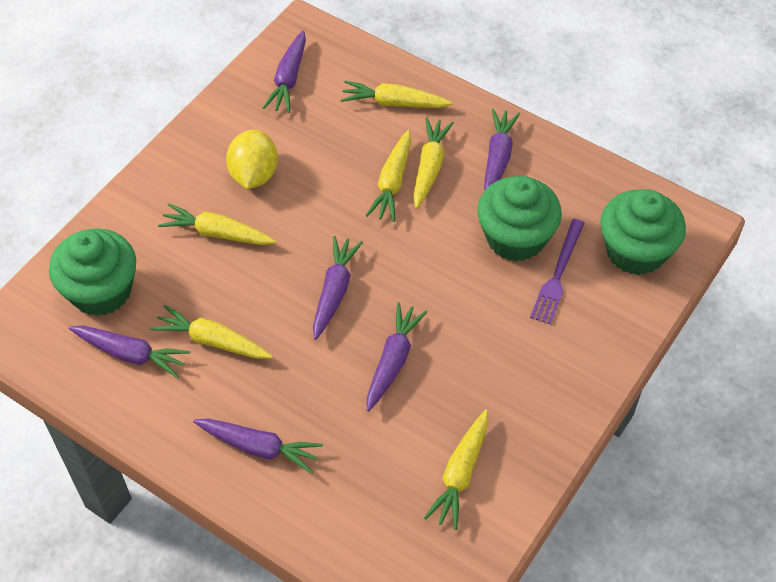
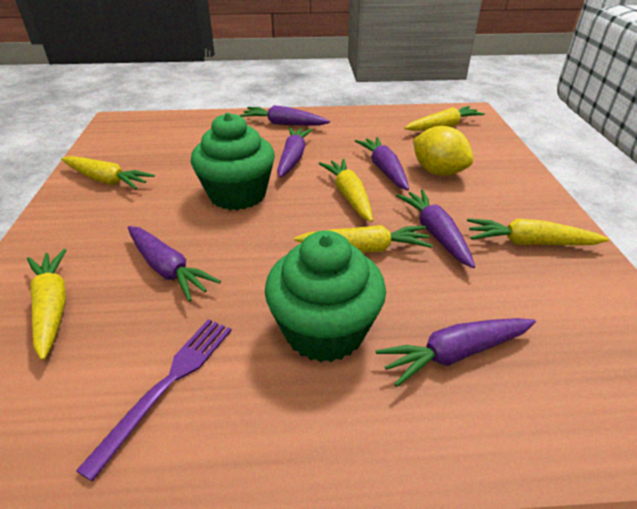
green cupcake: 3 -> 2

